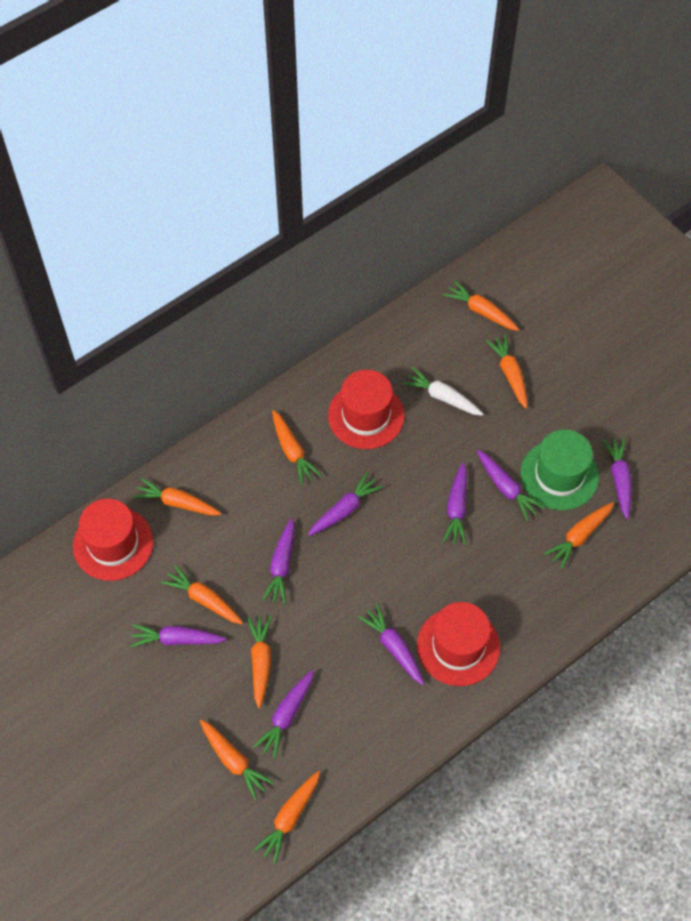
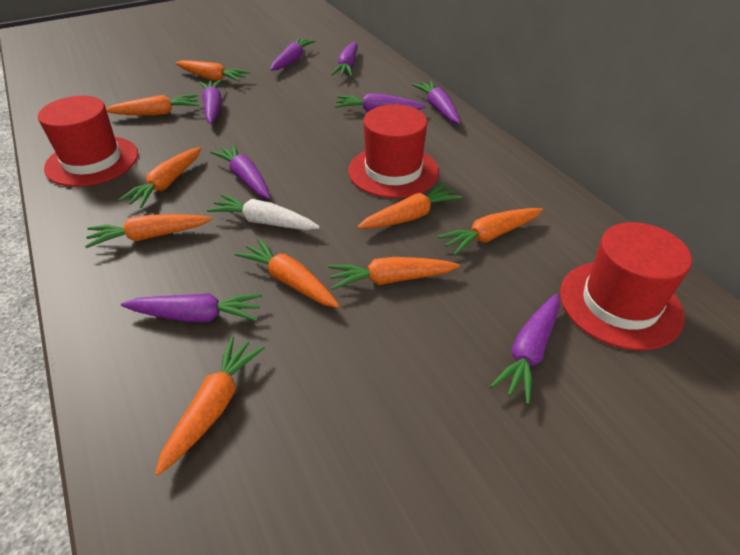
green hat: 1 -> 0

